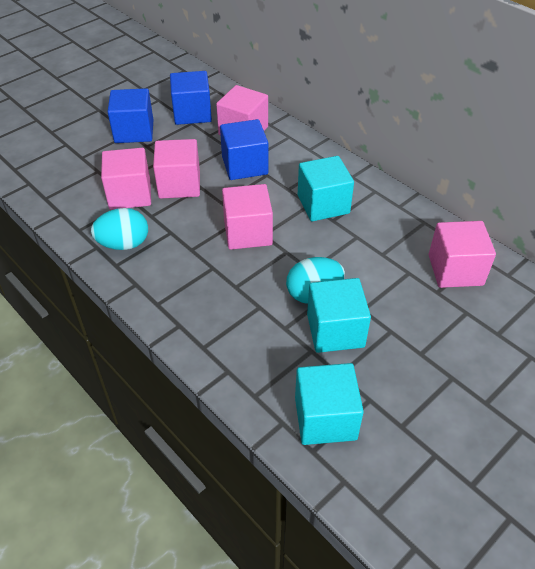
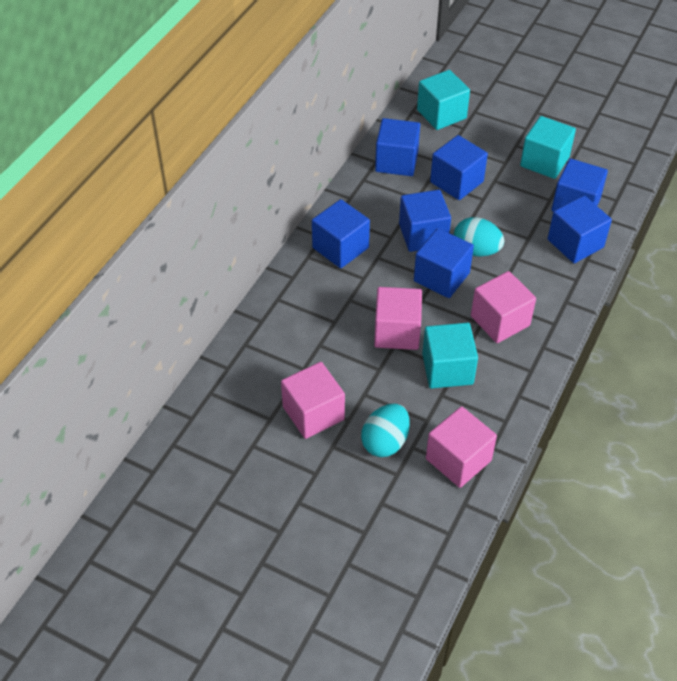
blue cube: 3 -> 7
pink cube: 5 -> 4

